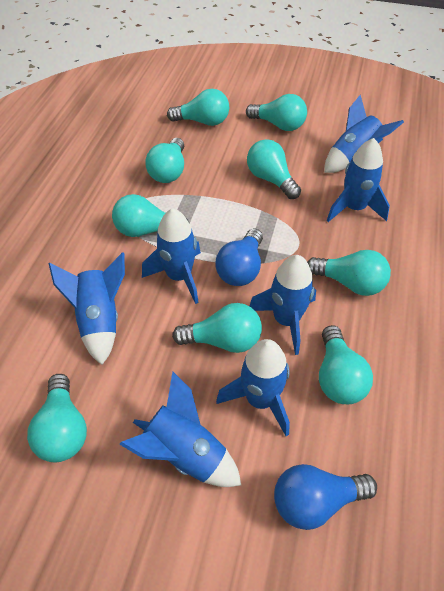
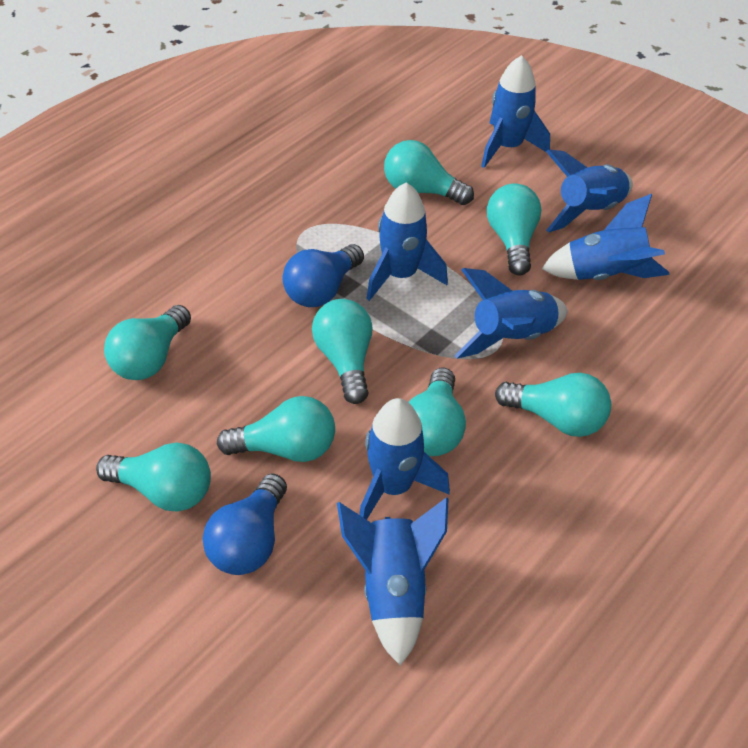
turquoise light bulb: 9 -> 8

